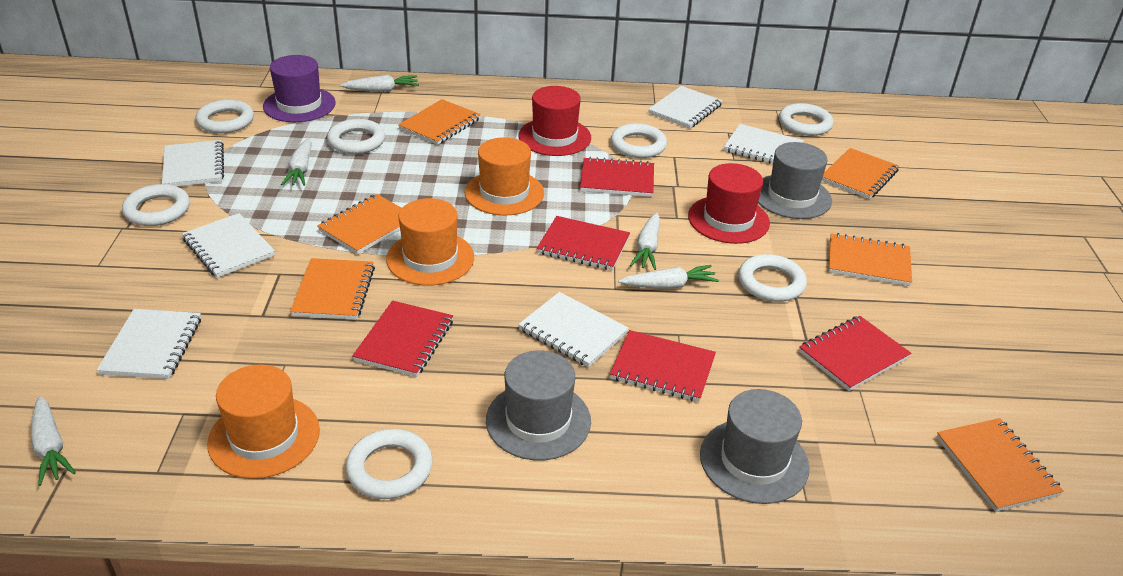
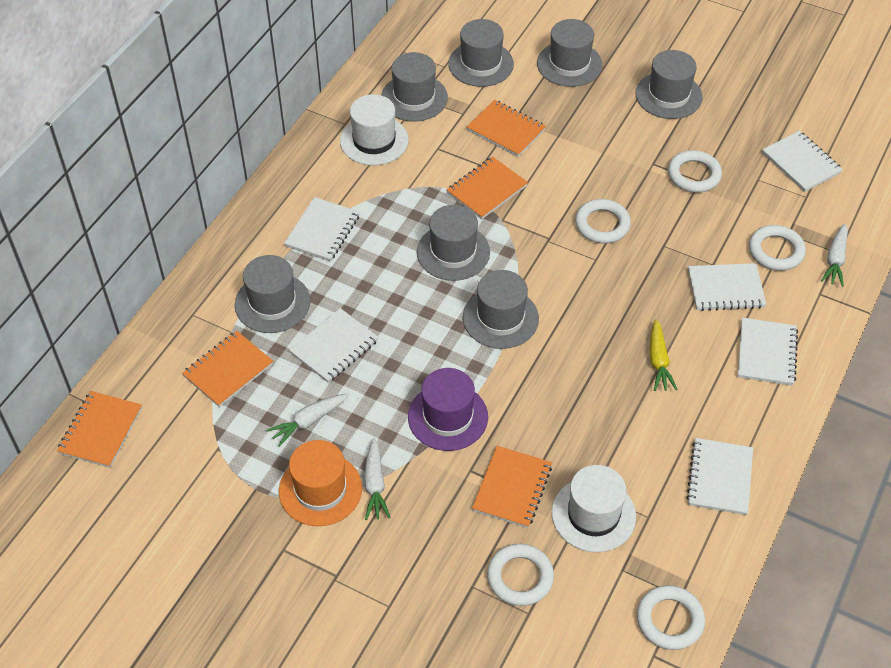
grey hat: 3 -> 7
orange hat: 3 -> 1
orange notebook: 6 -> 5
red hat: 2 -> 0
red notebook: 5 -> 0
white carrot: 5 -> 3
white hat: 0 -> 2
white ring: 7 -> 5
yellow carrot: 0 -> 1

